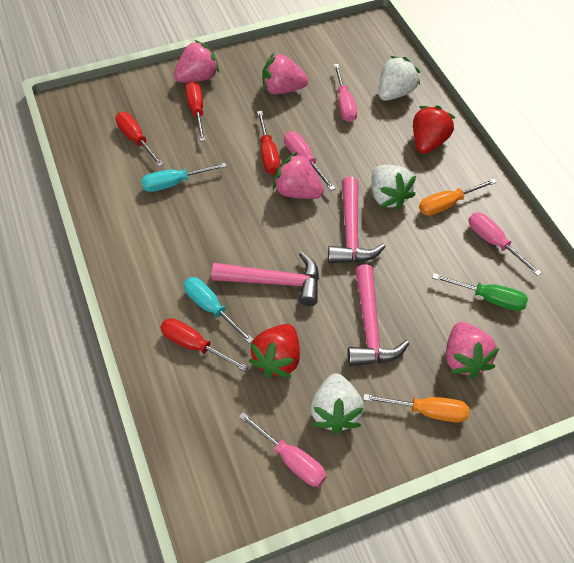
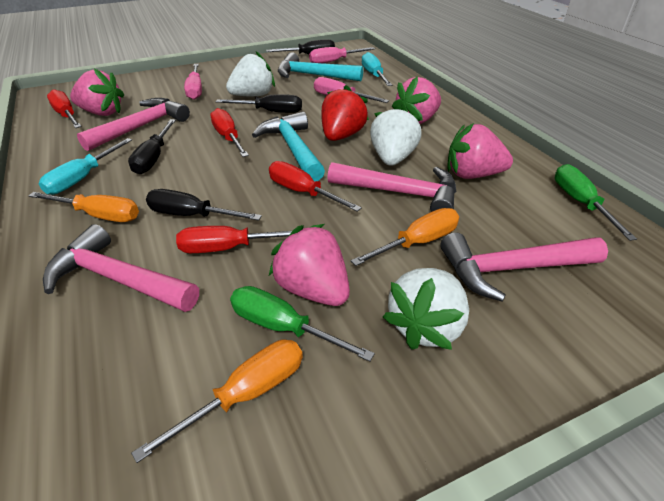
black screwdriver: 0 -> 4
green screwdriver: 1 -> 2
orange screwdriver: 2 -> 3
pink hammer: 3 -> 4
pink screwdriver: 4 -> 3
red strawberry: 2 -> 1
turquoise hammer: 0 -> 2

